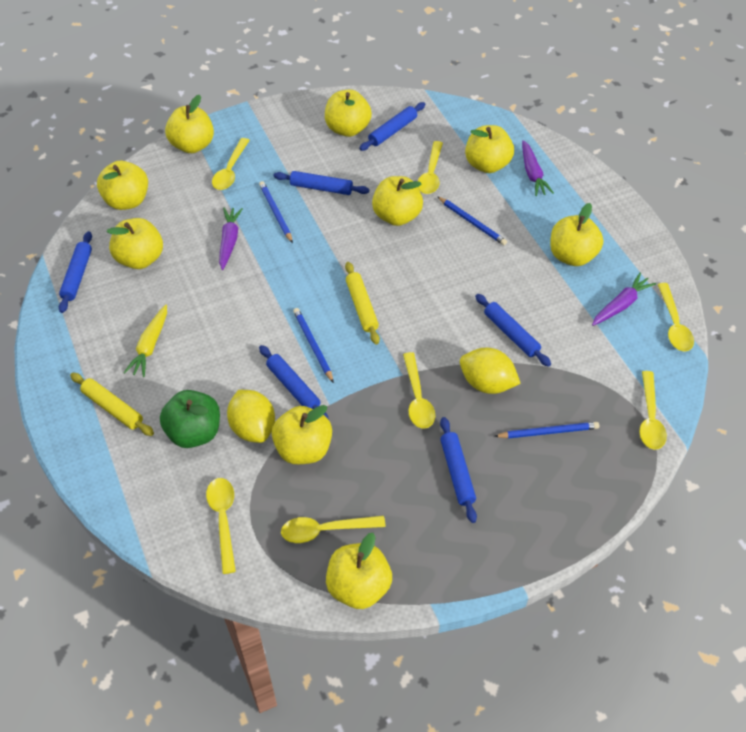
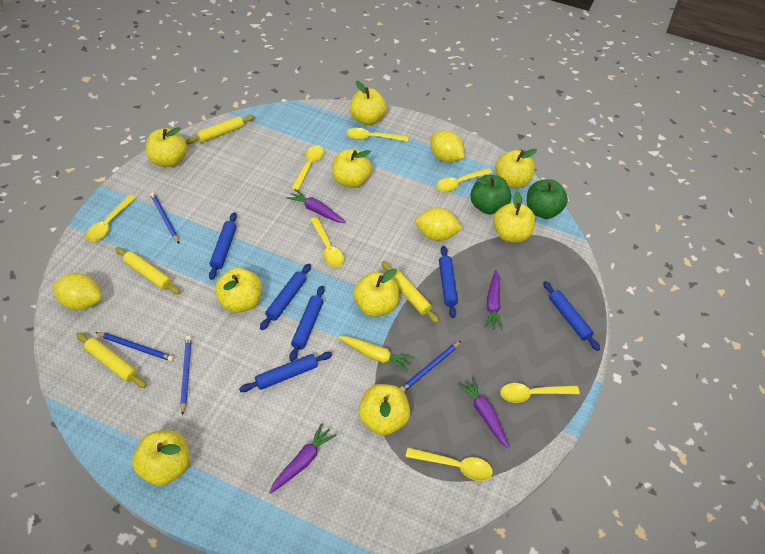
green apple: 1 -> 2
purple carrot: 3 -> 4
yellow lemon: 2 -> 3
yellow rolling pin: 2 -> 4

